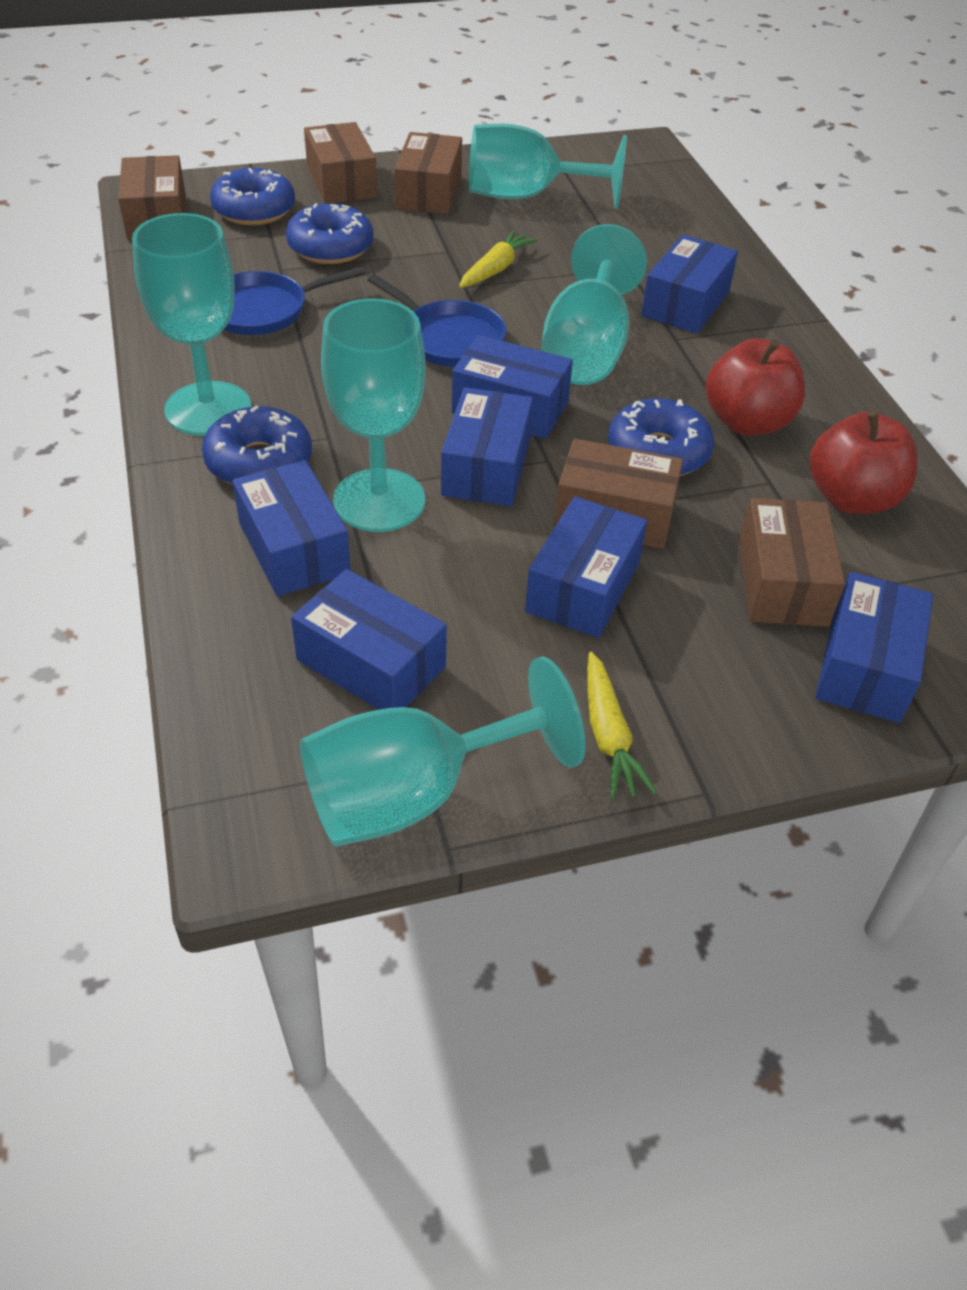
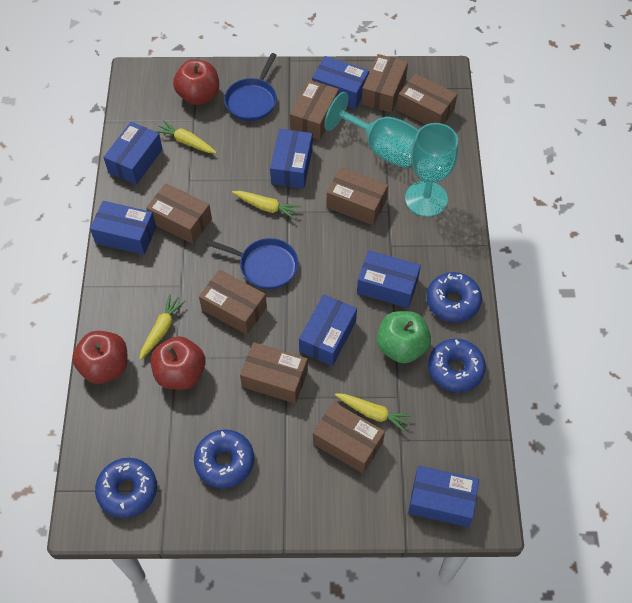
brown box: 5 -> 8
green apple: 0 -> 1
red apple: 2 -> 3
turquoise goblet: 5 -> 2
yellow carrot: 2 -> 4

